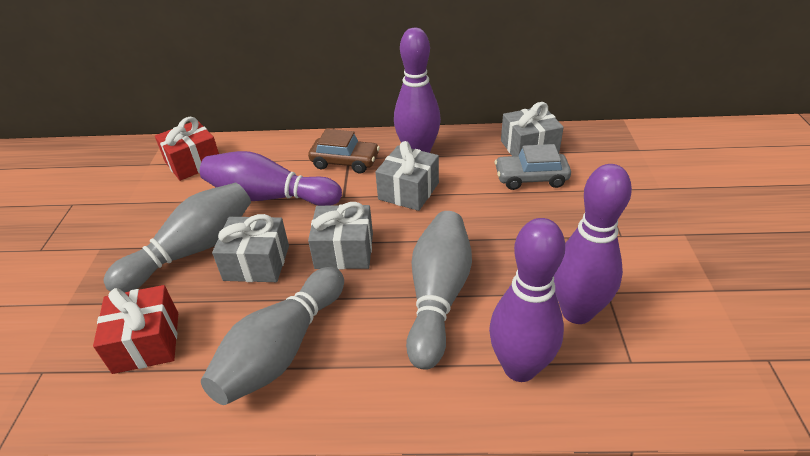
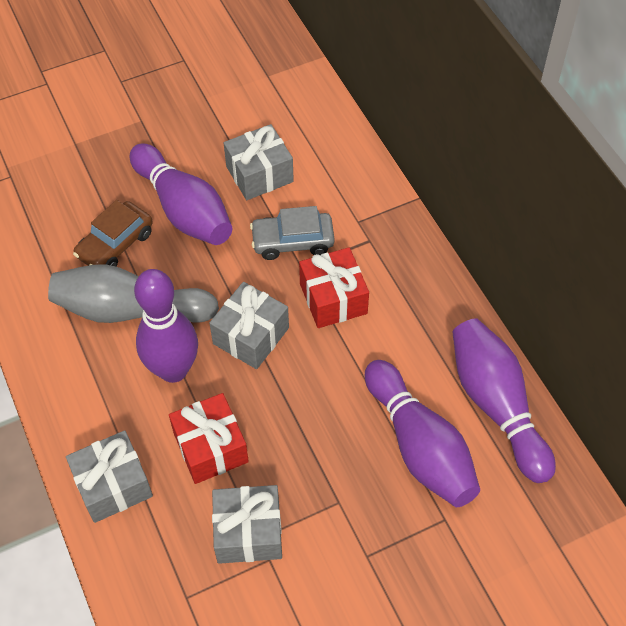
grey bowling pin: 3 -> 1

